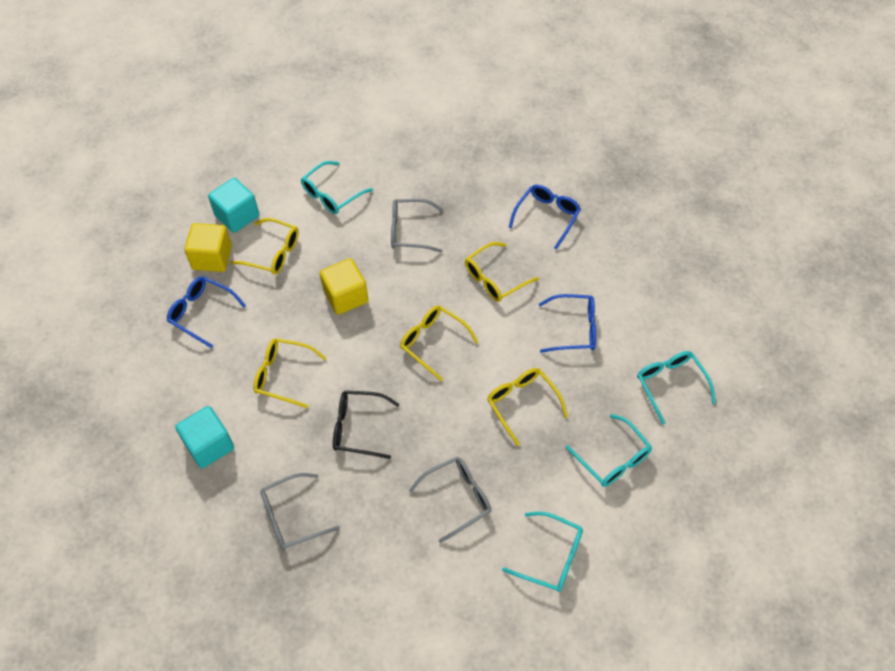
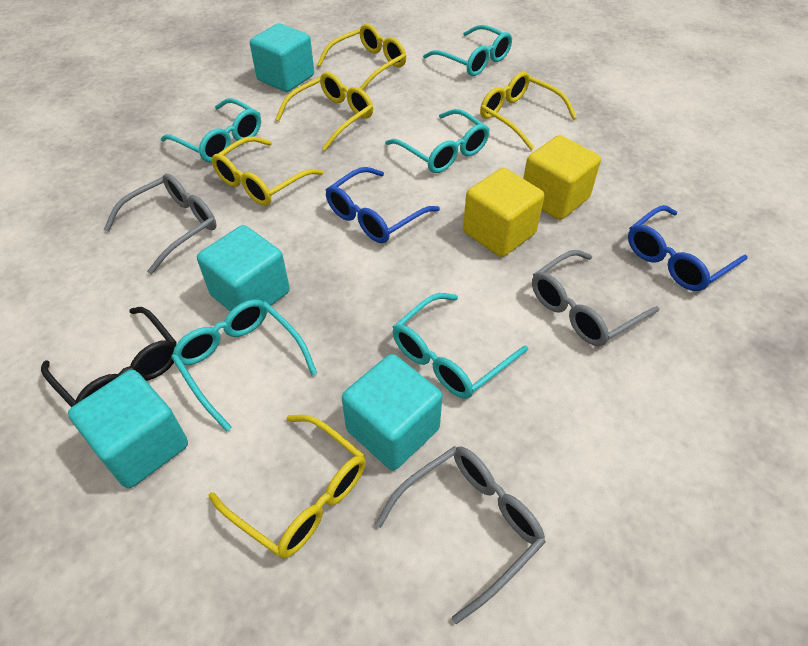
blue glasses: 3 -> 2
turquoise cube: 2 -> 4
turquoise glasses: 4 -> 5

